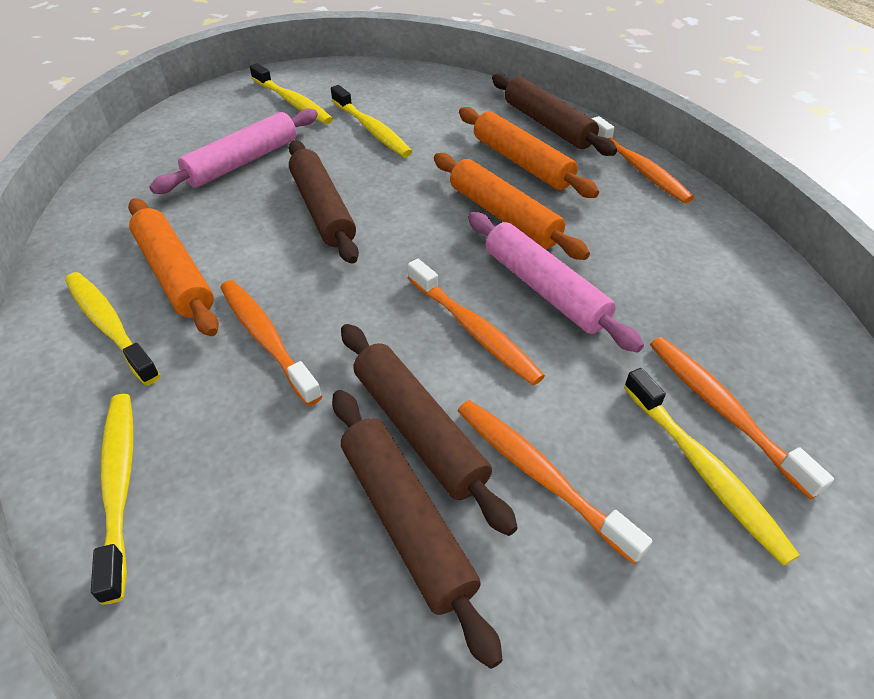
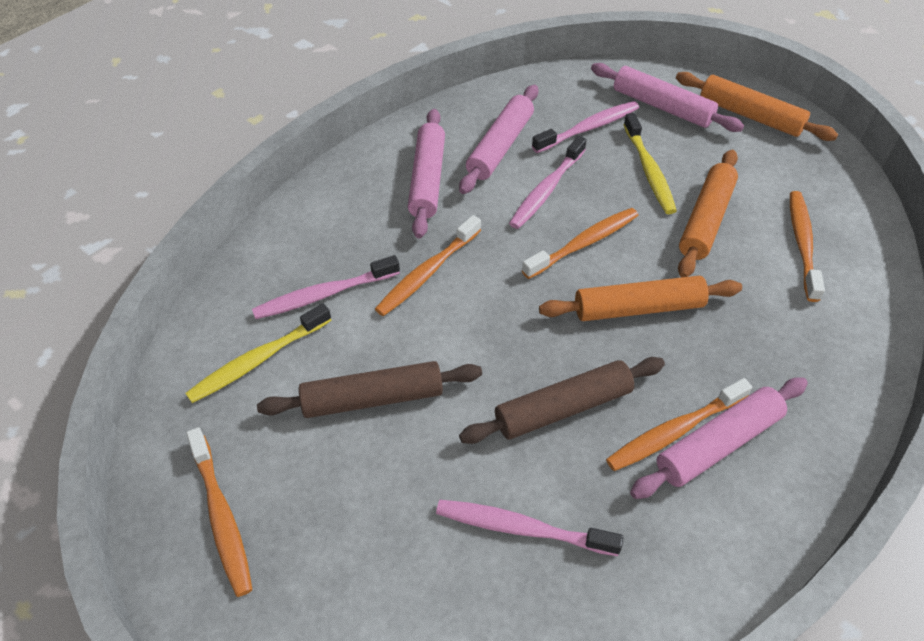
brown rolling pin: 4 -> 2
pink rolling pin: 2 -> 4
pink toothbrush: 0 -> 4
yellow toothbrush: 5 -> 2

